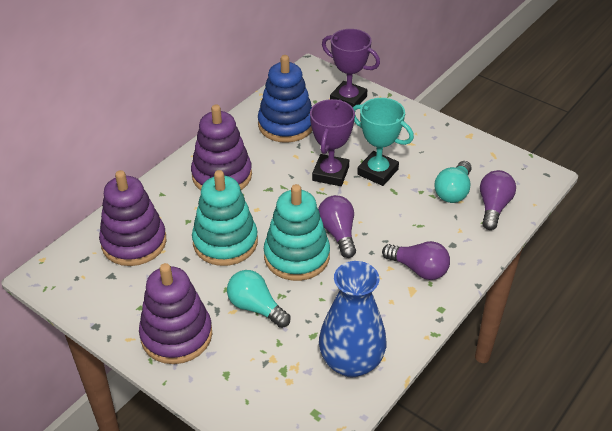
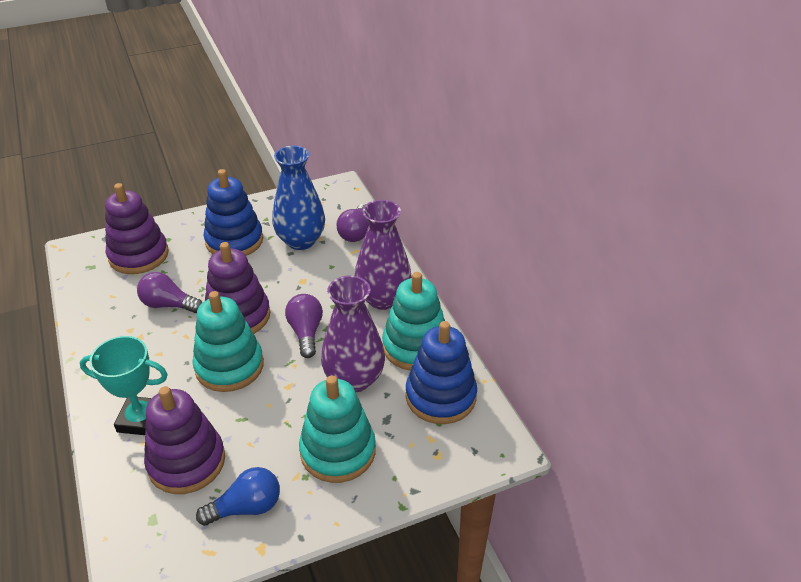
blue light bulb: 0 -> 1
blue stacking toy: 1 -> 2
purple trophy: 2 -> 0
purple vase: 0 -> 2
turquoise light bulb: 2 -> 0
turquoise stacking toy: 2 -> 3

